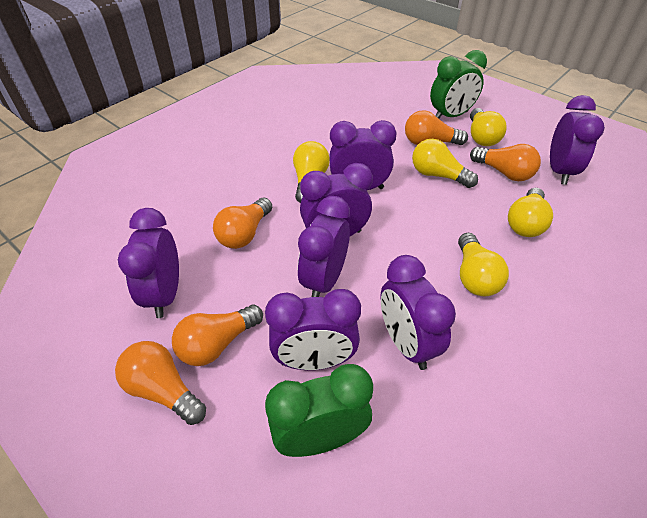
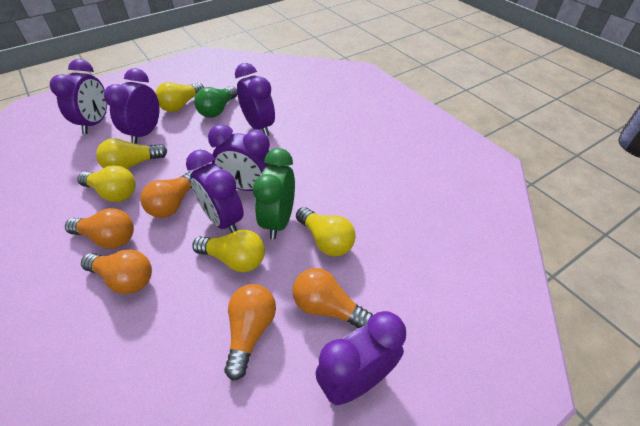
green clock: 2 -> 1
green light bulb: 0 -> 1
purple clock: 7 -> 6

